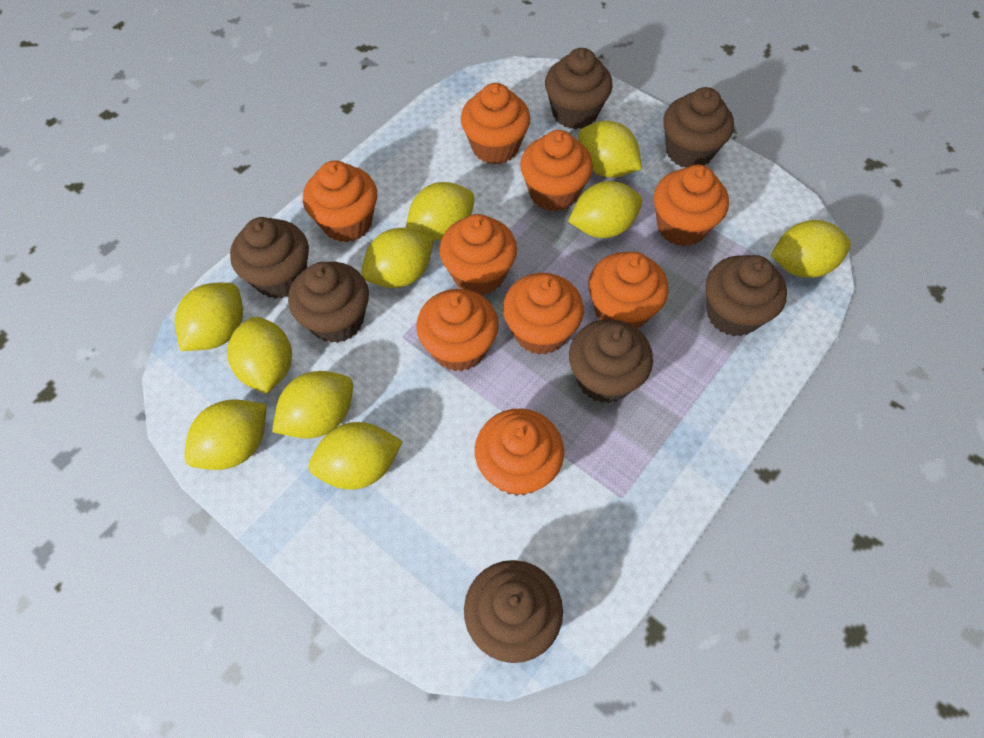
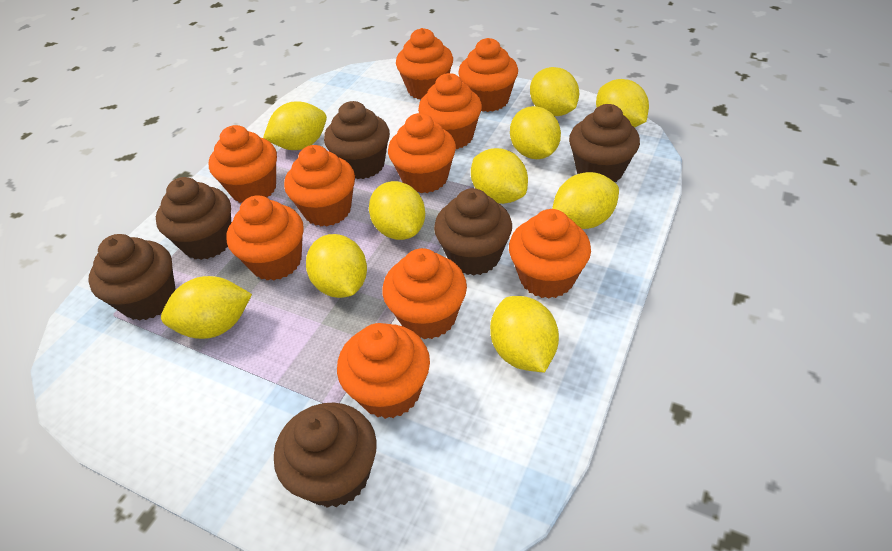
brown cupcake: 7 -> 6
orange cupcake: 9 -> 10

